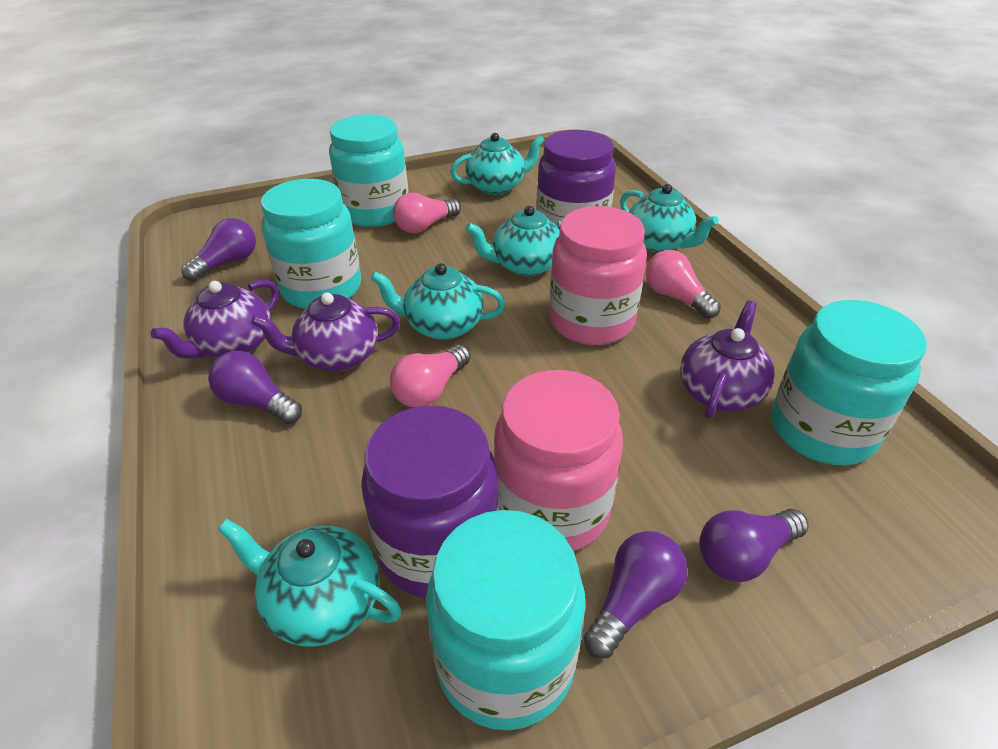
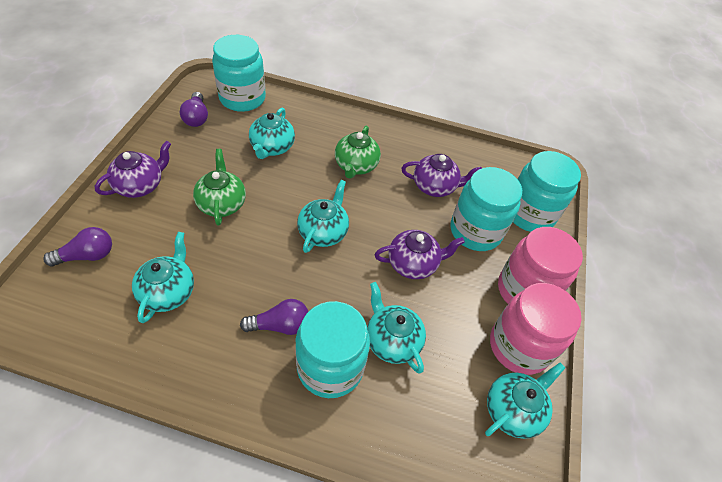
green teapot: 0 -> 2
pink light bulb: 3 -> 0
purple jar: 2 -> 0
purple light bulb: 4 -> 3

